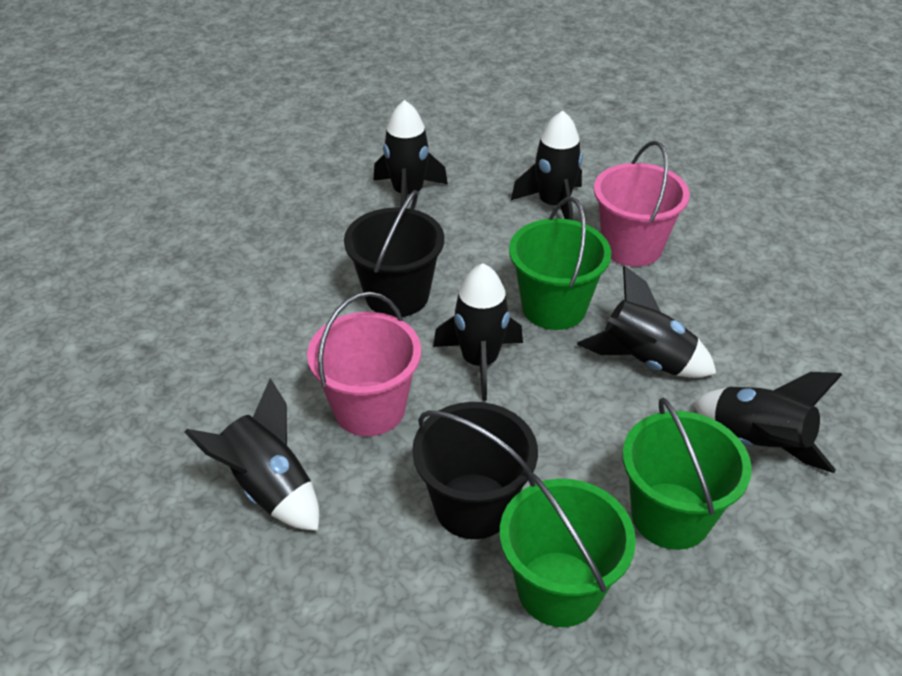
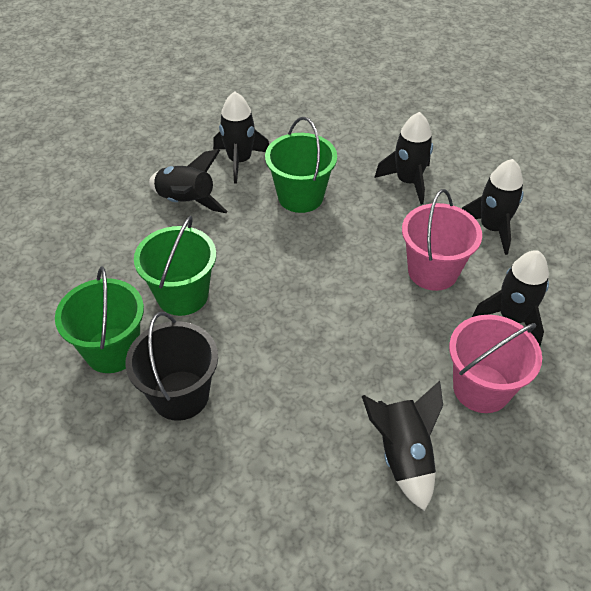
black bucket: 2 -> 1

